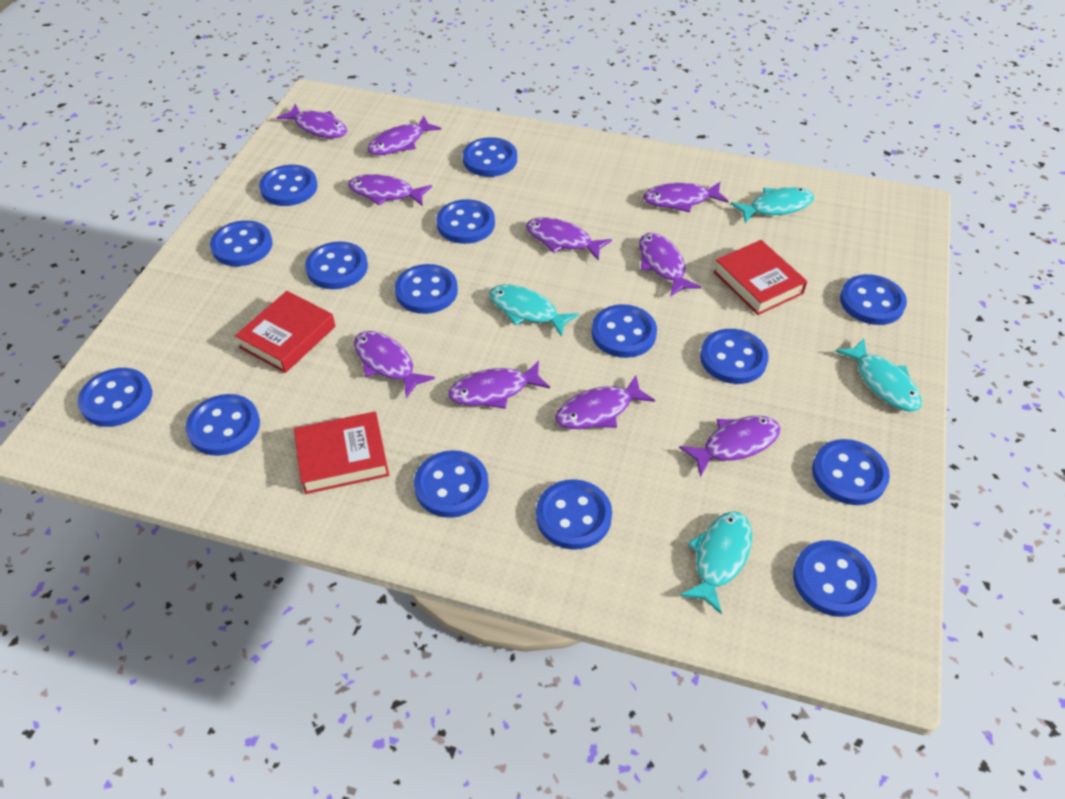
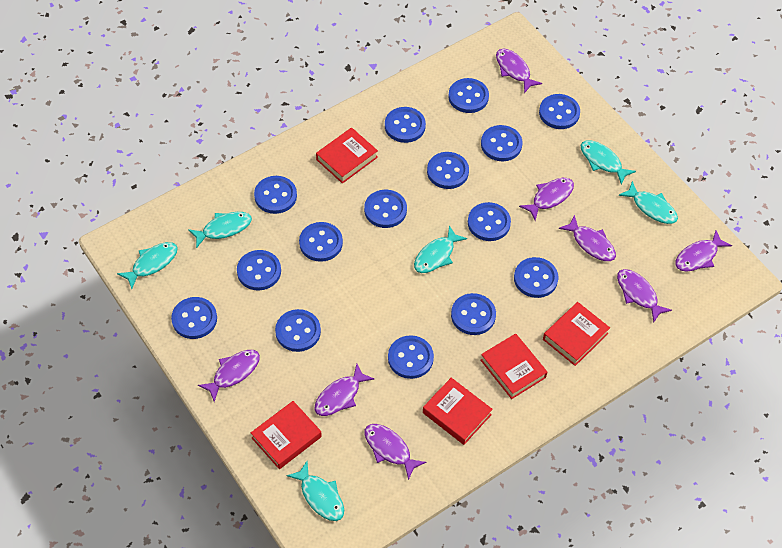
purple fish: 10 -> 8
red book: 3 -> 5
turquoise fish: 4 -> 6

